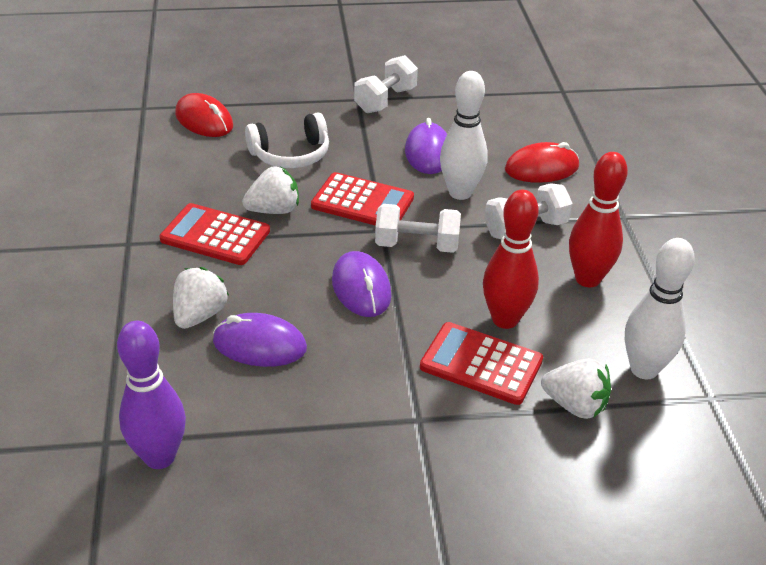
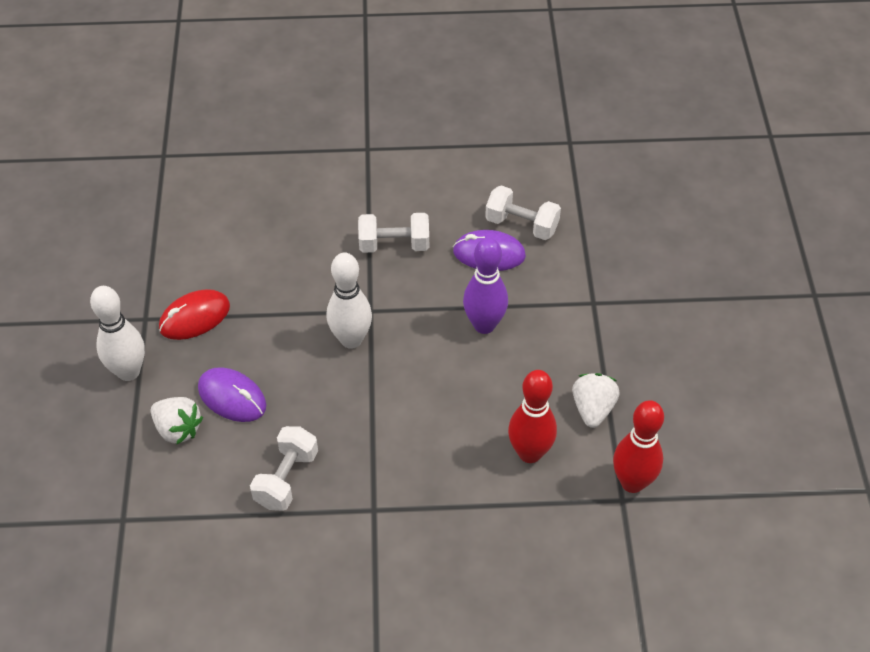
purple mouse: 3 -> 2
red calculator: 3 -> 0
red mouse: 2 -> 1
white headphones: 1 -> 0
white strawberry: 3 -> 2

